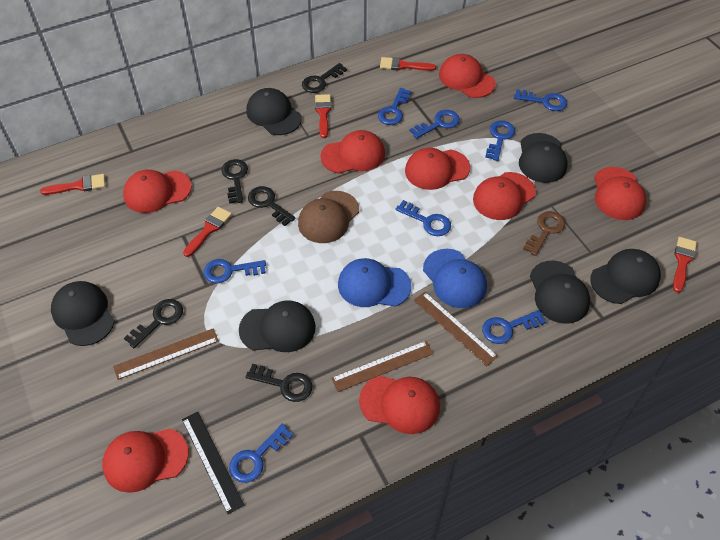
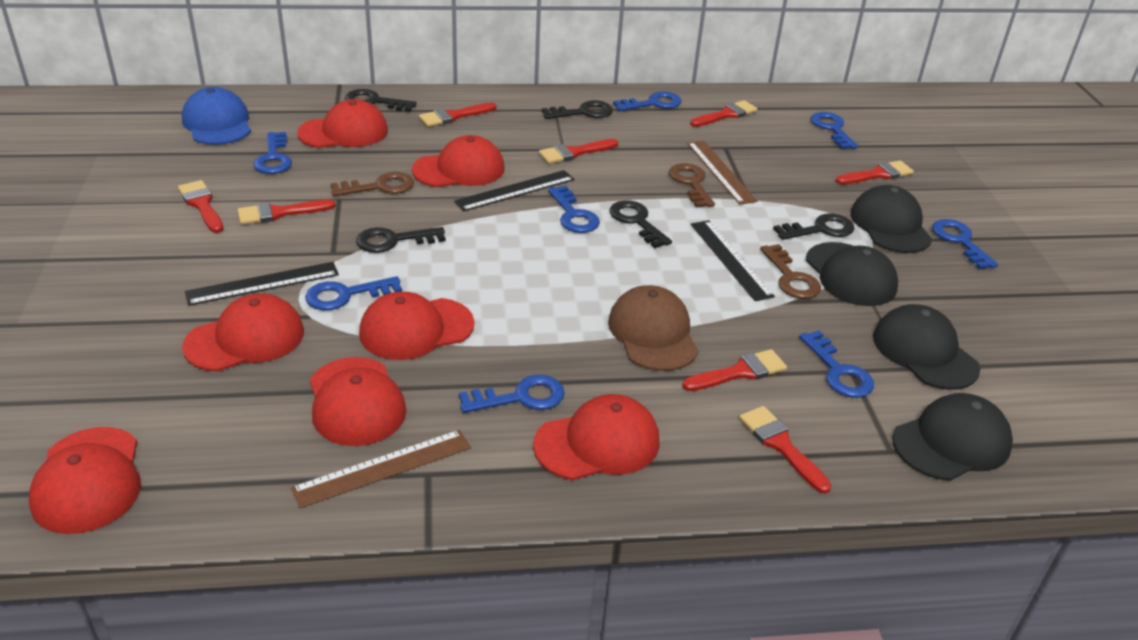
black cap: 6 -> 4
black ruler: 1 -> 3
blue cap: 2 -> 1
brown key: 1 -> 3
brown ruler: 3 -> 2
red brush: 5 -> 8
red cap: 8 -> 7

